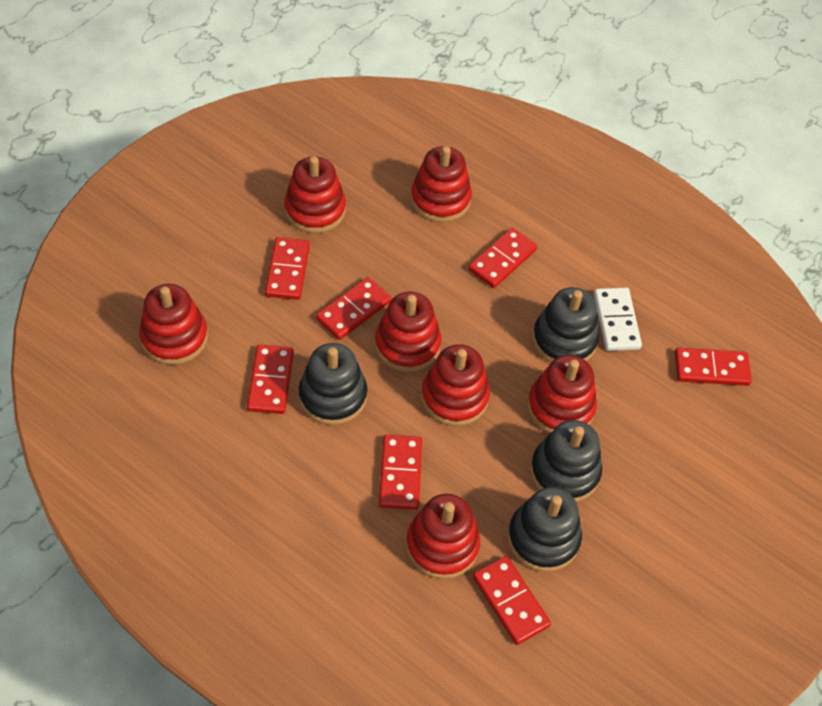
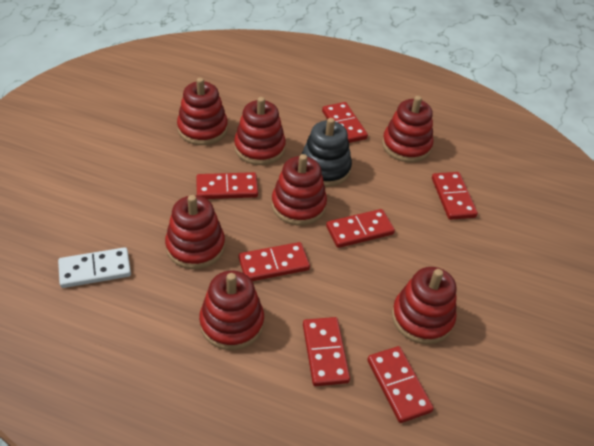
black stacking toy: 4 -> 1

